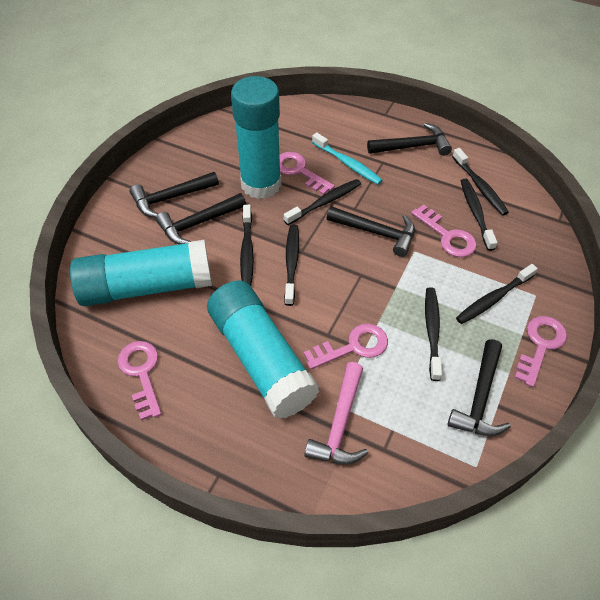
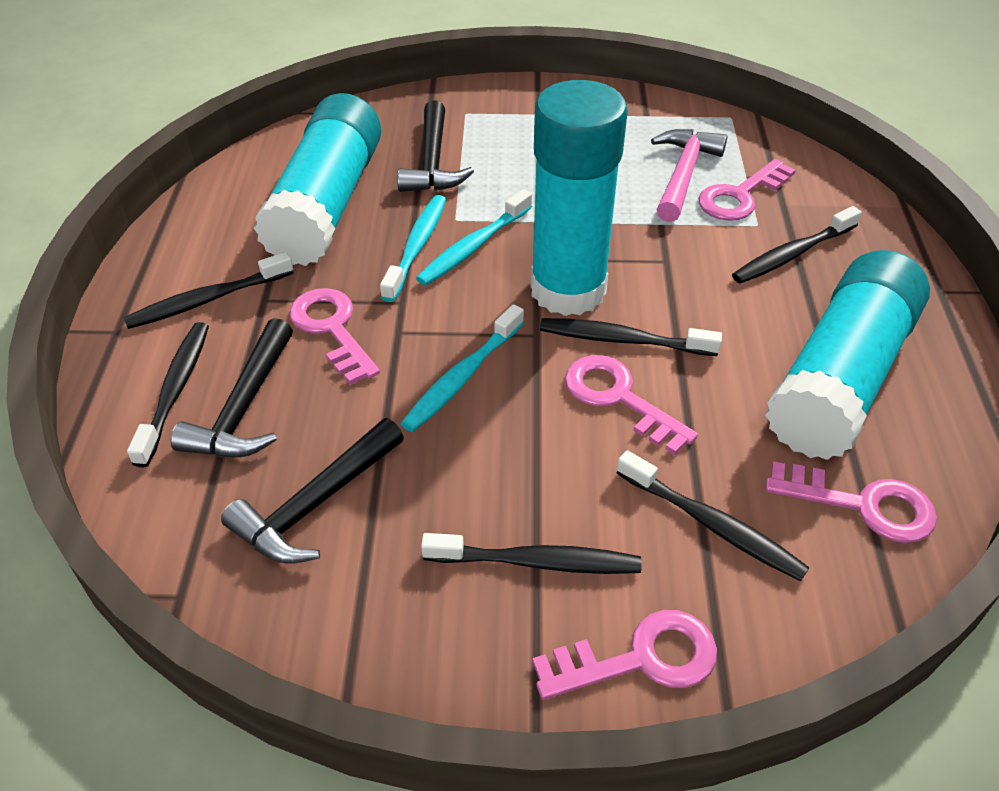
black hammer: 5 -> 3
black toothbrush: 7 -> 6
turquoise toothbrush: 1 -> 3

